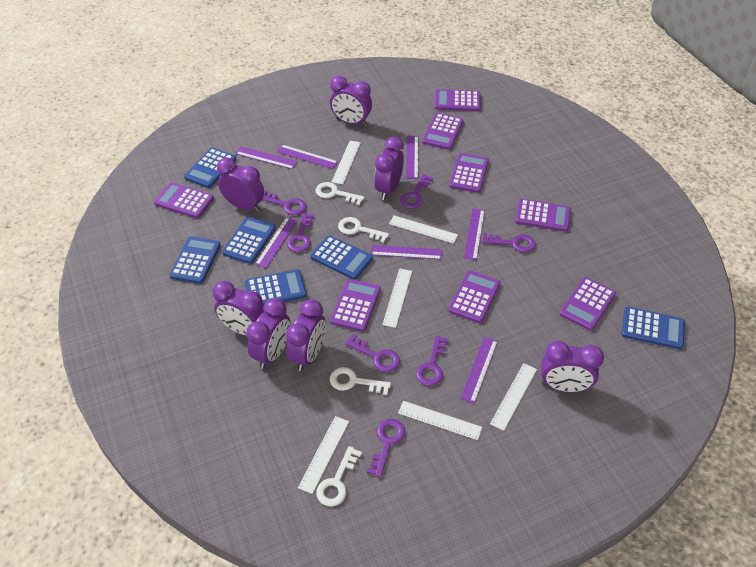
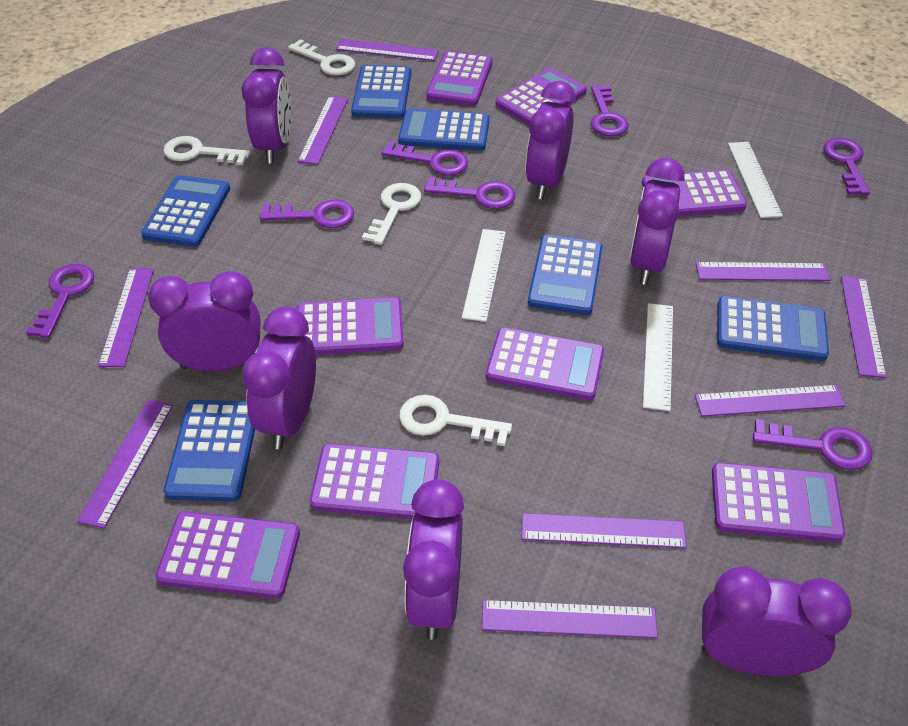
purple ruler: 7 -> 9
white ruler: 6 -> 3

